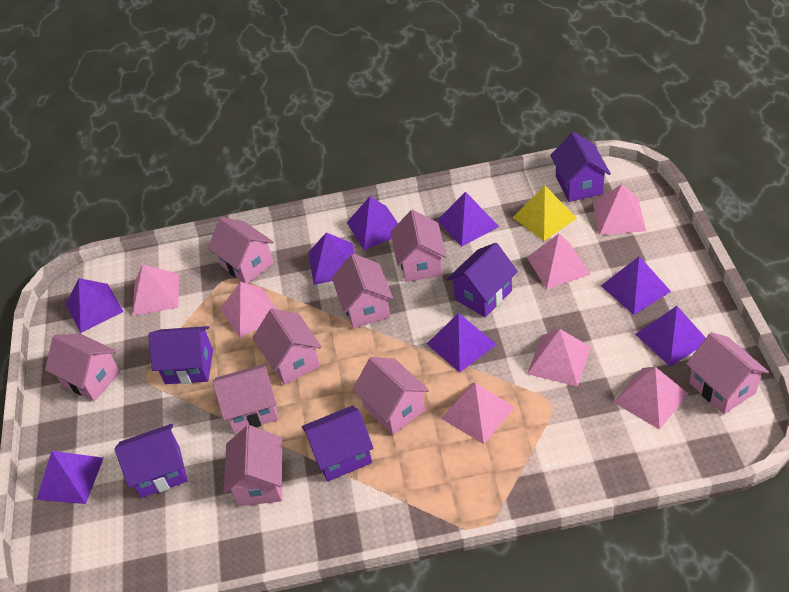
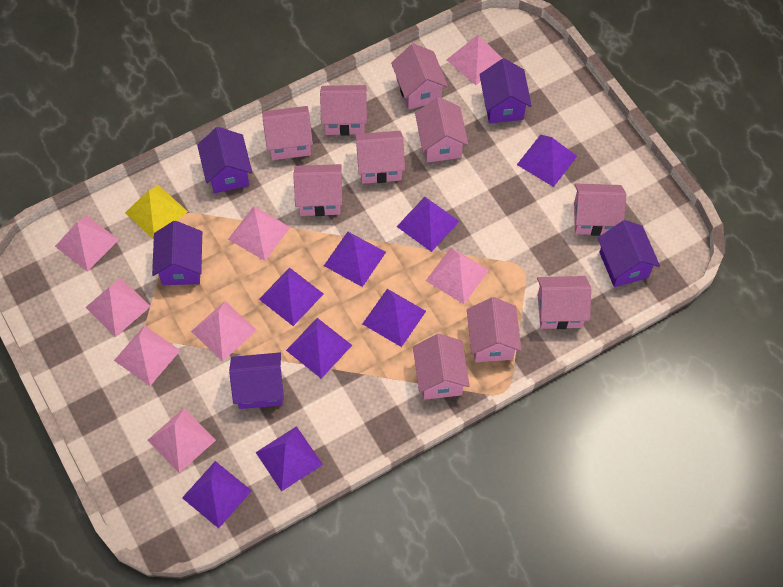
pink house: 9 -> 10
pink pyramid: 7 -> 8

